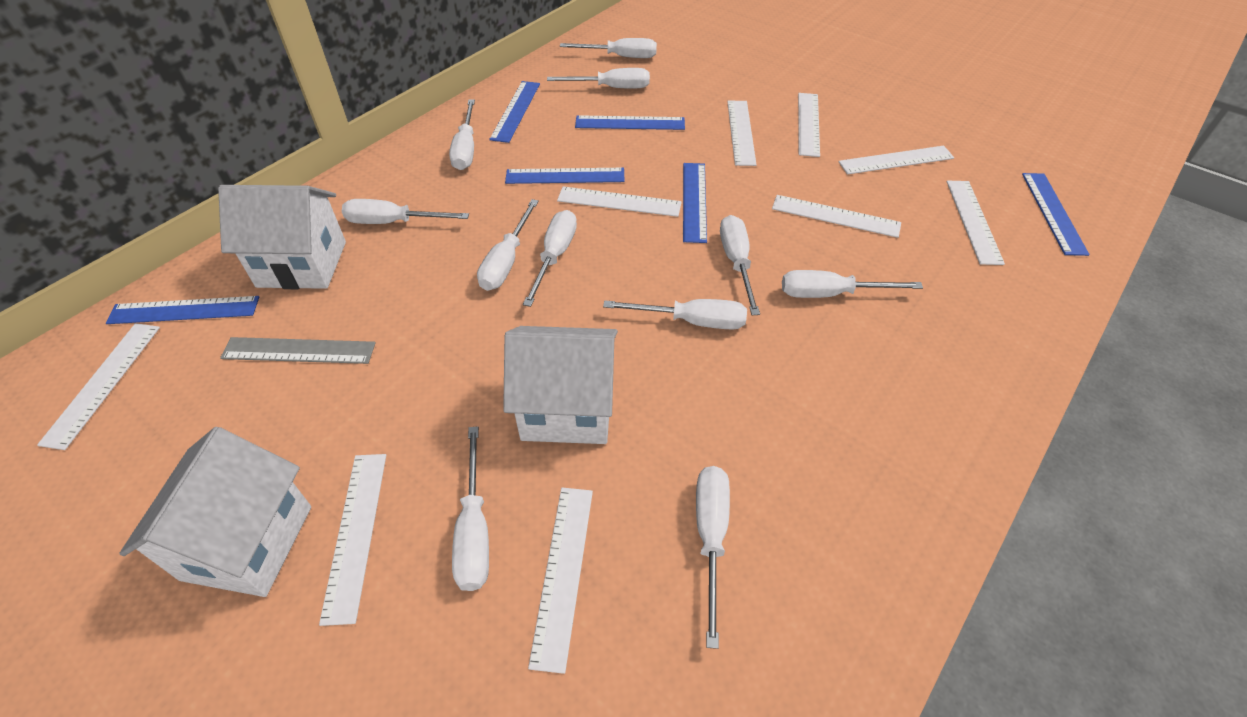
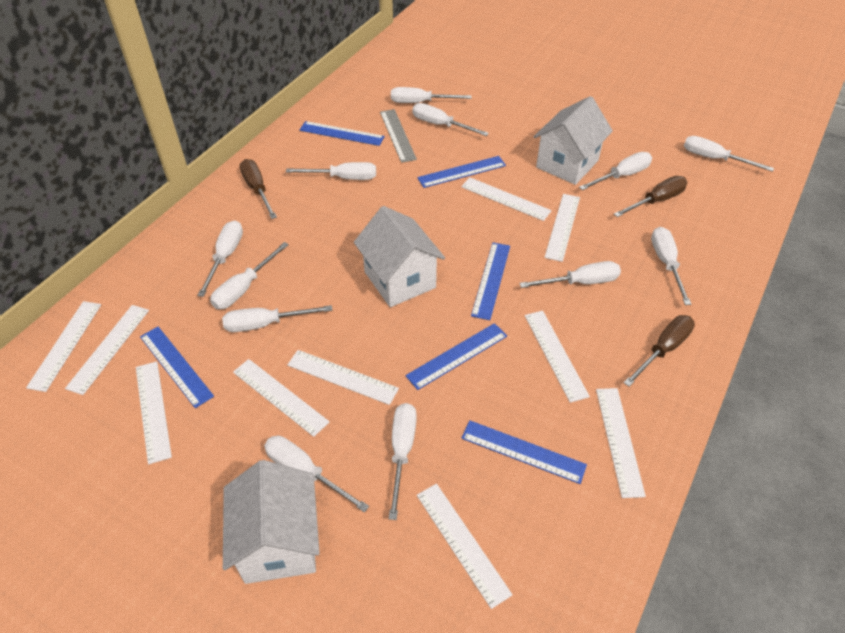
brown screwdriver: 0 -> 3
white ruler: 9 -> 10
white screwdriver: 11 -> 12

